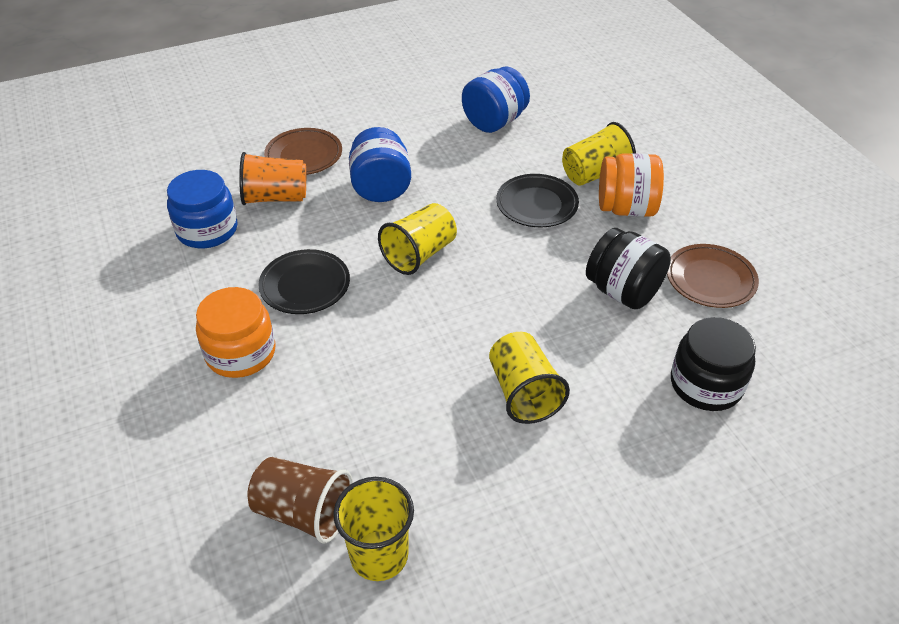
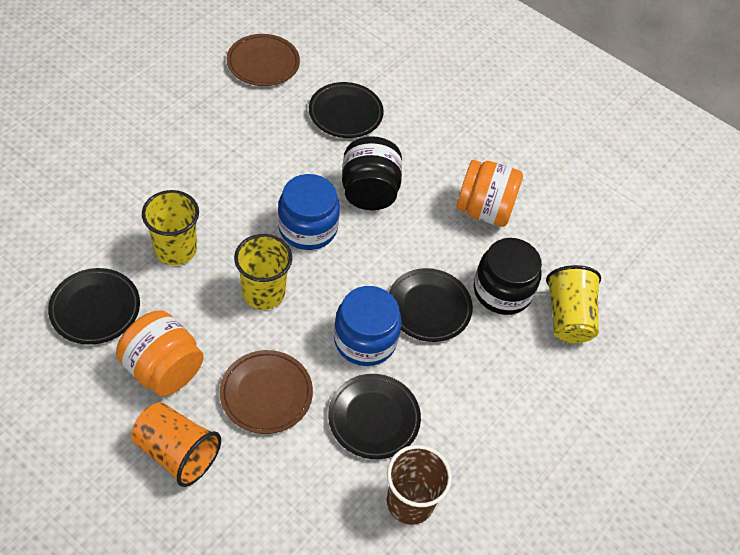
black plate: 2 -> 4
blue jar: 3 -> 2
yellow cup: 4 -> 3

